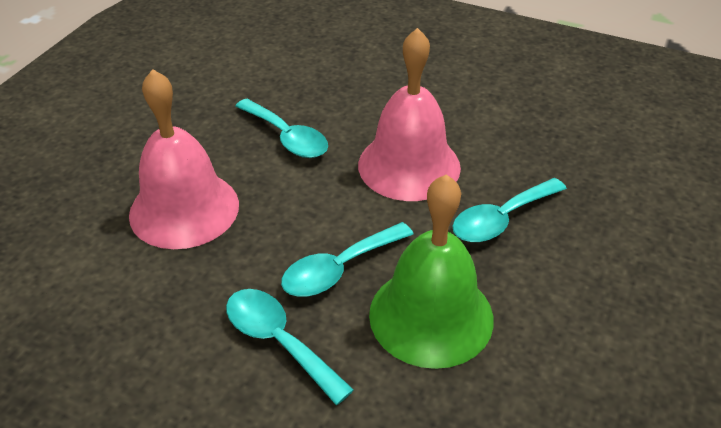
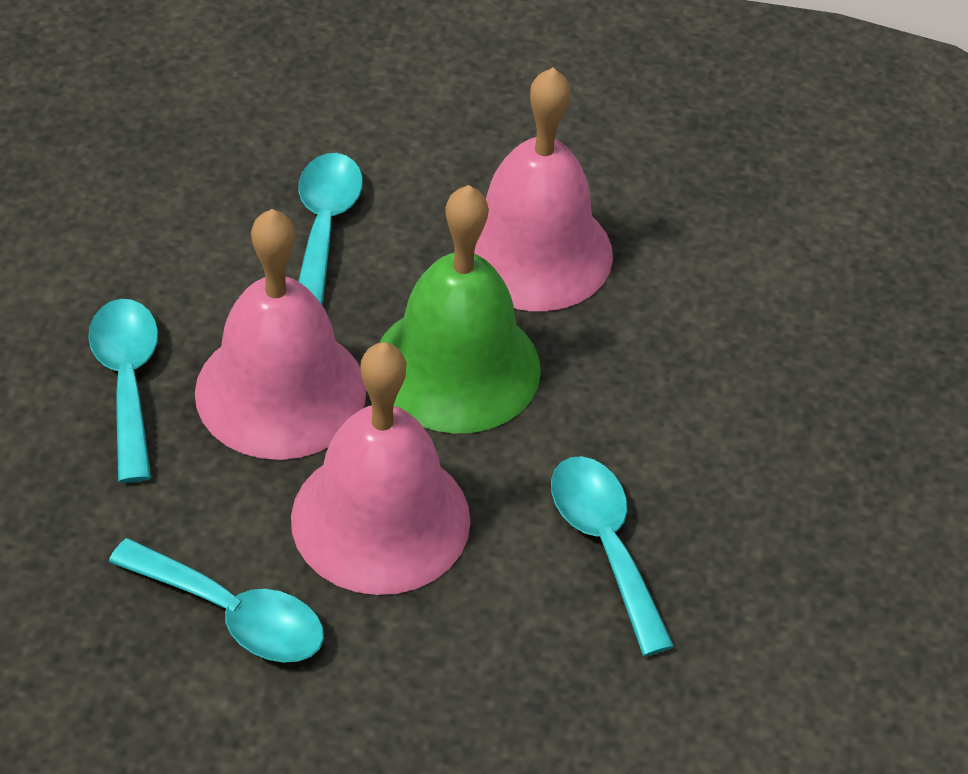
pink bell: 2 -> 3

